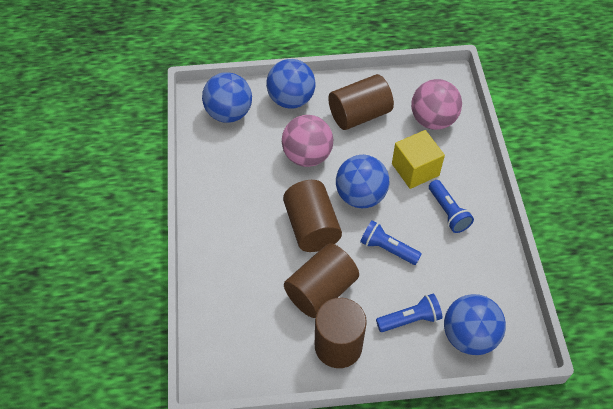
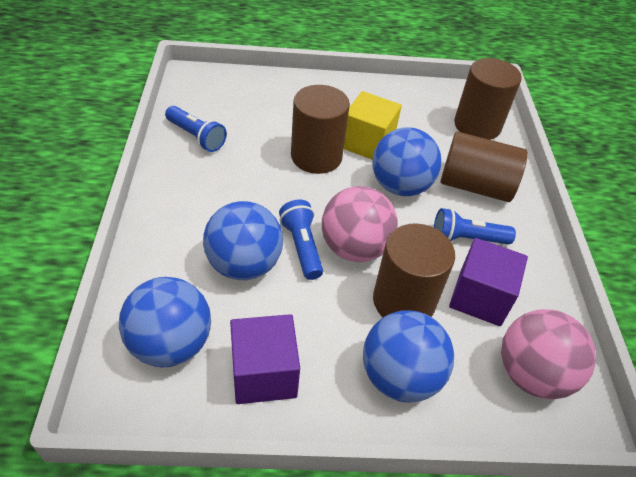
purple cube: 0 -> 2

